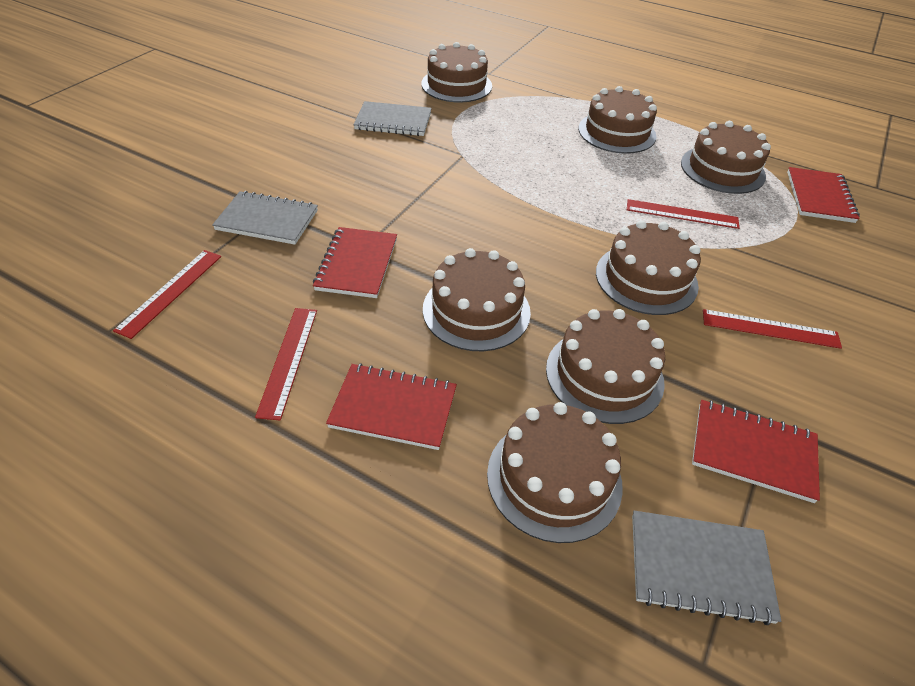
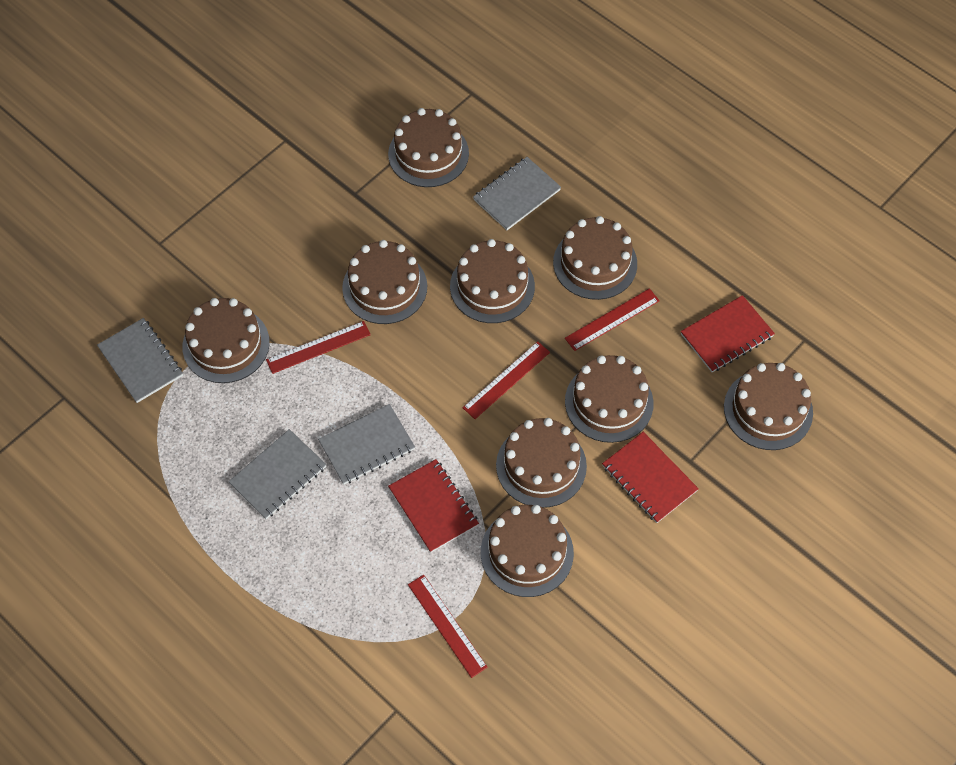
brown cake: 7 -> 9
grey notebook: 3 -> 4
red notebook: 4 -> 3

